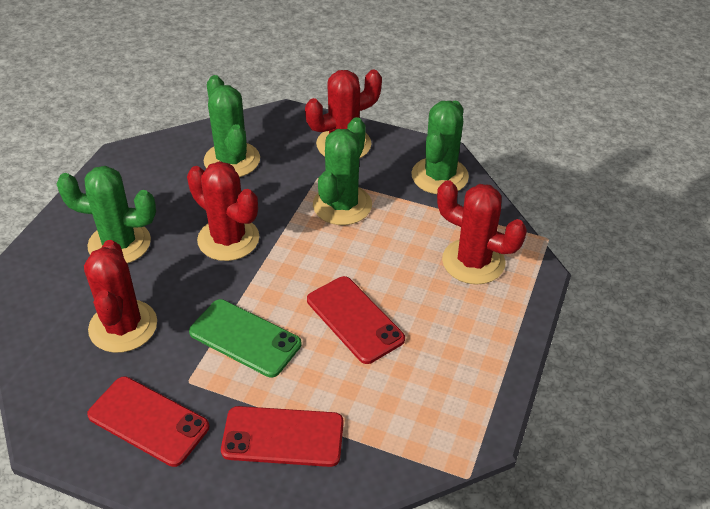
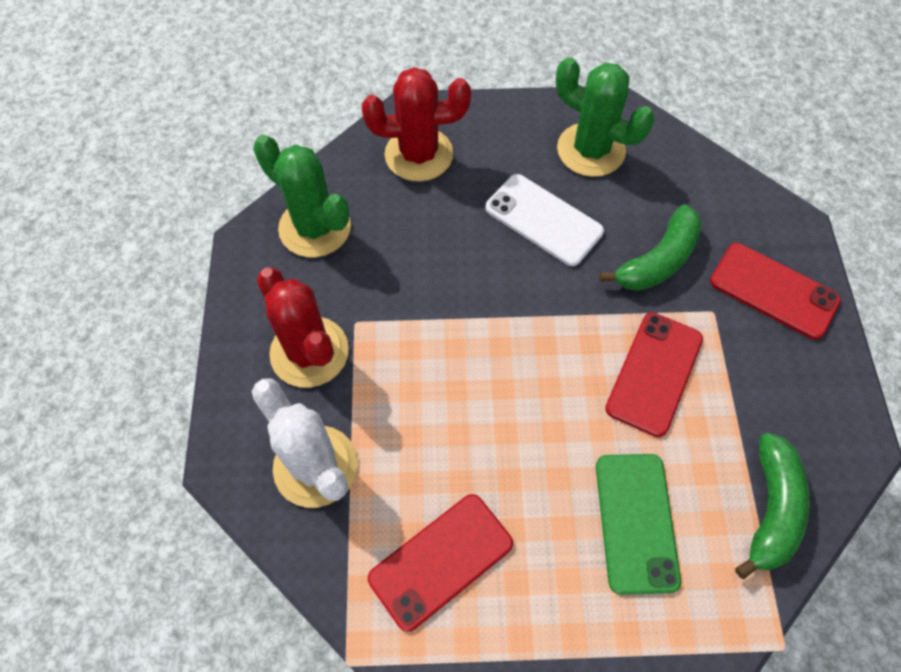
green banana: 0 -> 2
green cactus: 4 -> 2
red cactus: 4 -> 2
white cactus: 0 -> 1
white phone: 0 -> 1

